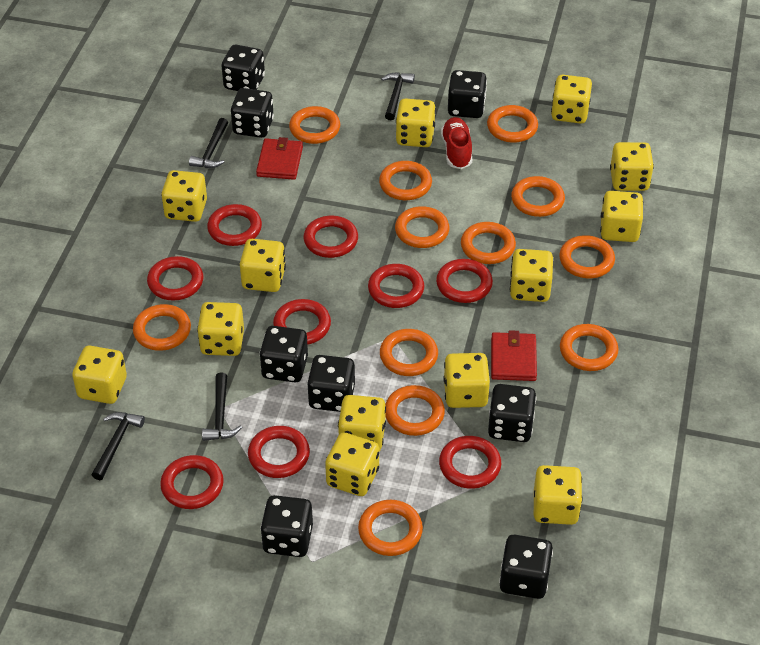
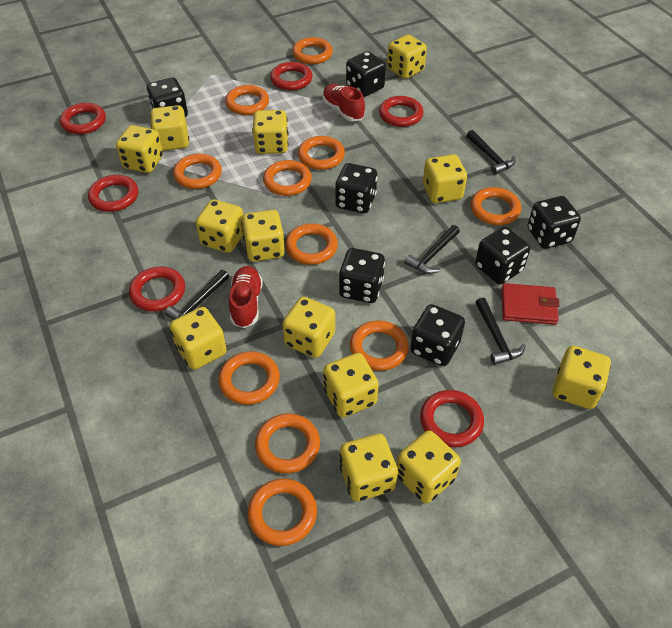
black dice: 8 -> 7
orange ring: 12 -> 11
red ring: 9 -> 6
red shoe: 1 -> 2
red wallet: 2 -> 1

